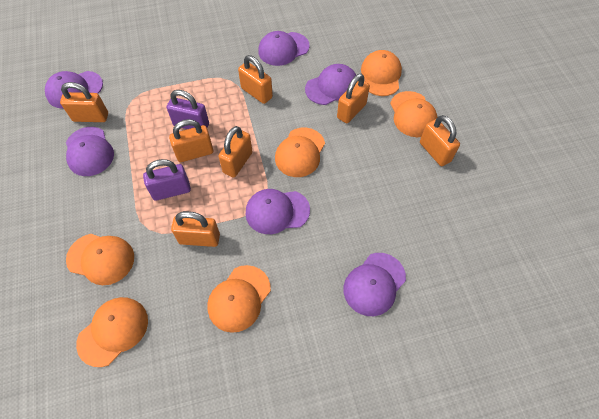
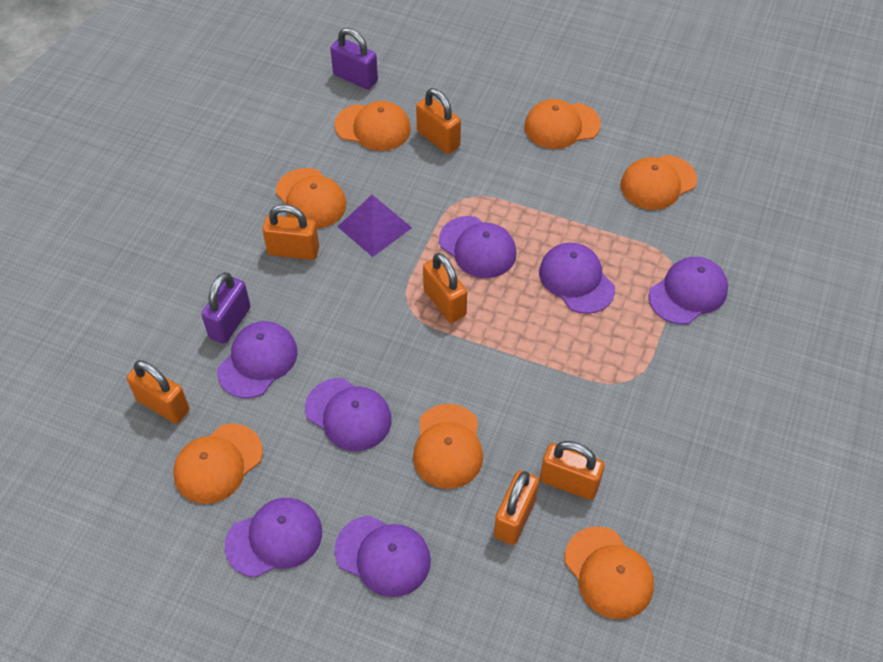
orange cap: 6 -> 7
orange padlock: 7 -> 6
purple cap: 6 -> 7
purple pyramid: 0 -> 1

